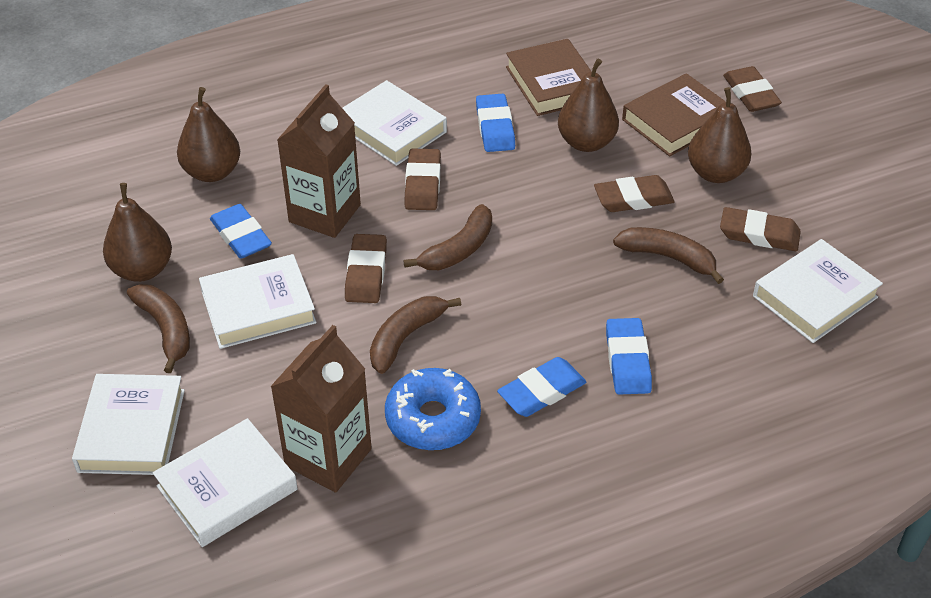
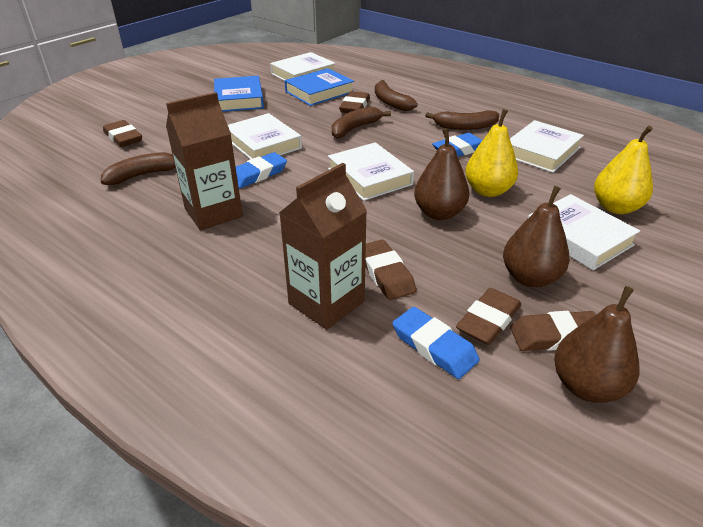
blue book: 0 -> 2
blue donut: 1 -> 0
blue eraser: 4 -> 3
brown book: 2 -> 0
brown pear: 4 -> 3
yellow pear: 0 -> 2

